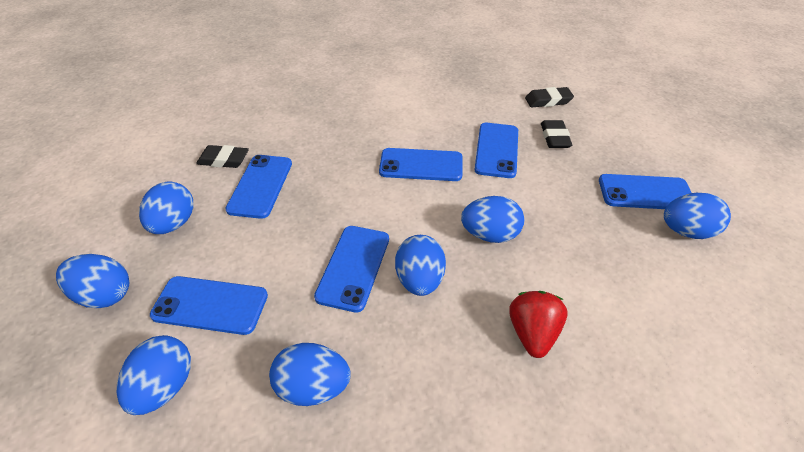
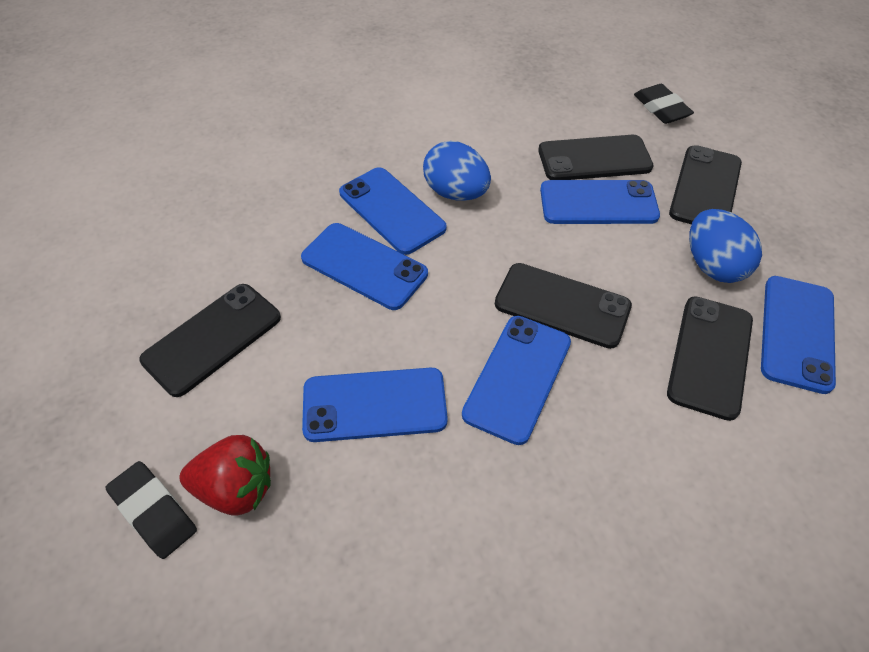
black eraser: 3 -> 2
black phone: 0 -> 5
blue egg: 7 -> 2

